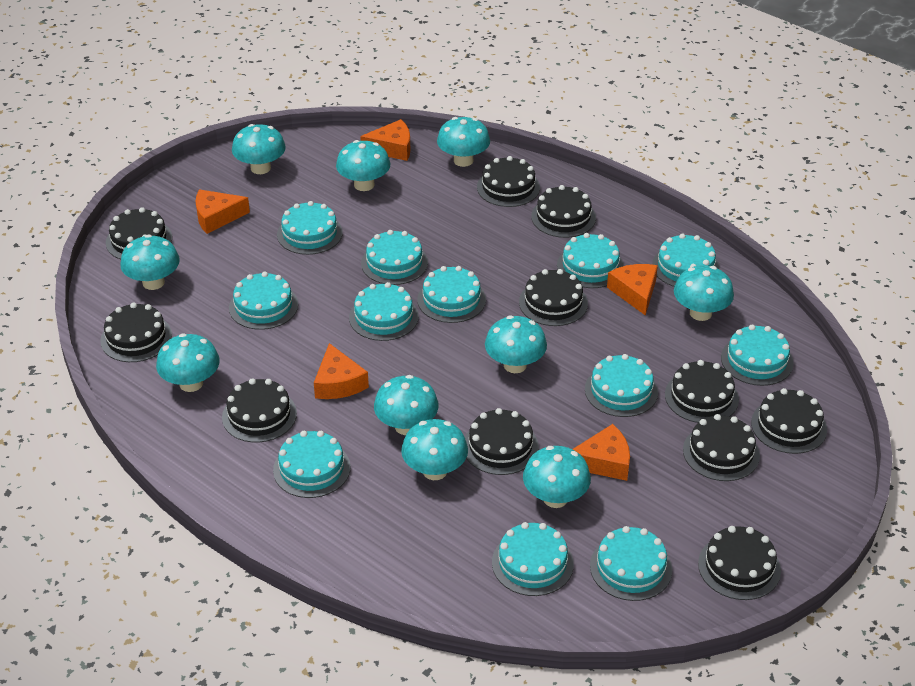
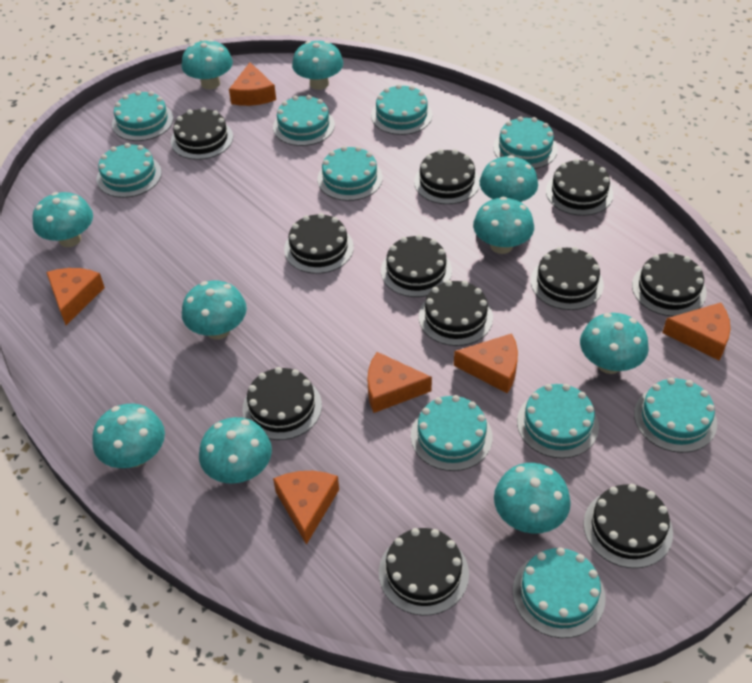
orange cheese: 5 -> 6
turquoise cake: 12 -> 10

